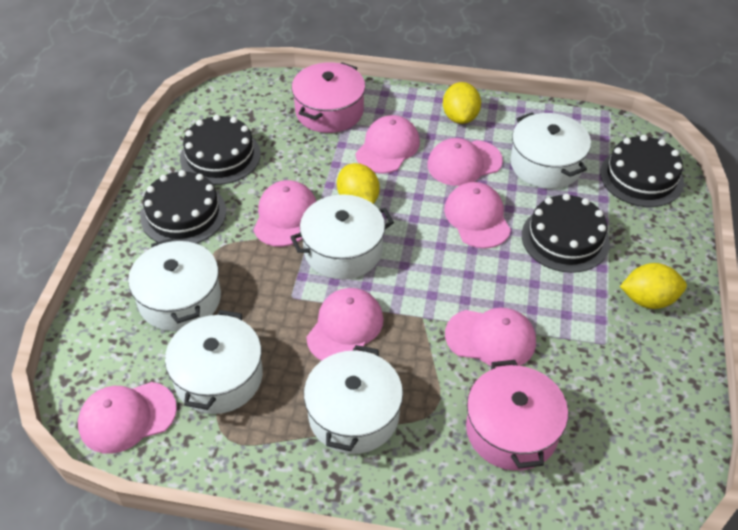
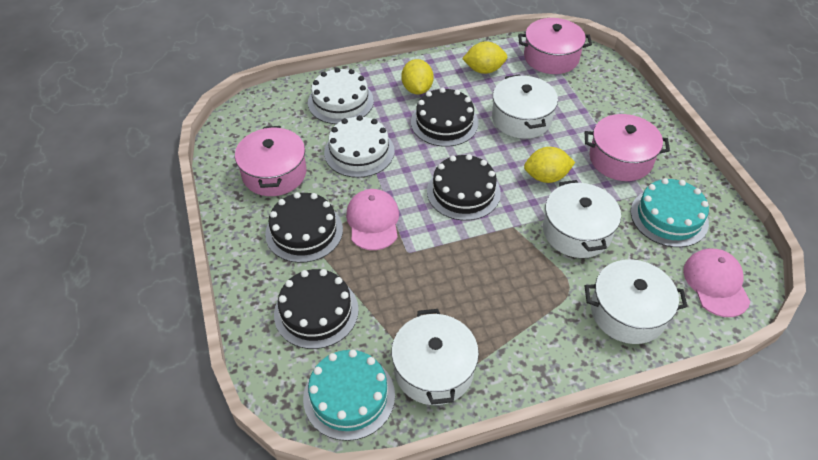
pink cap: 7 -> 2
pink pot: 2 -> 3
turquoise cake: 0 -> 2
white cake: 0 -> 2
white pot: 5 -> 4

